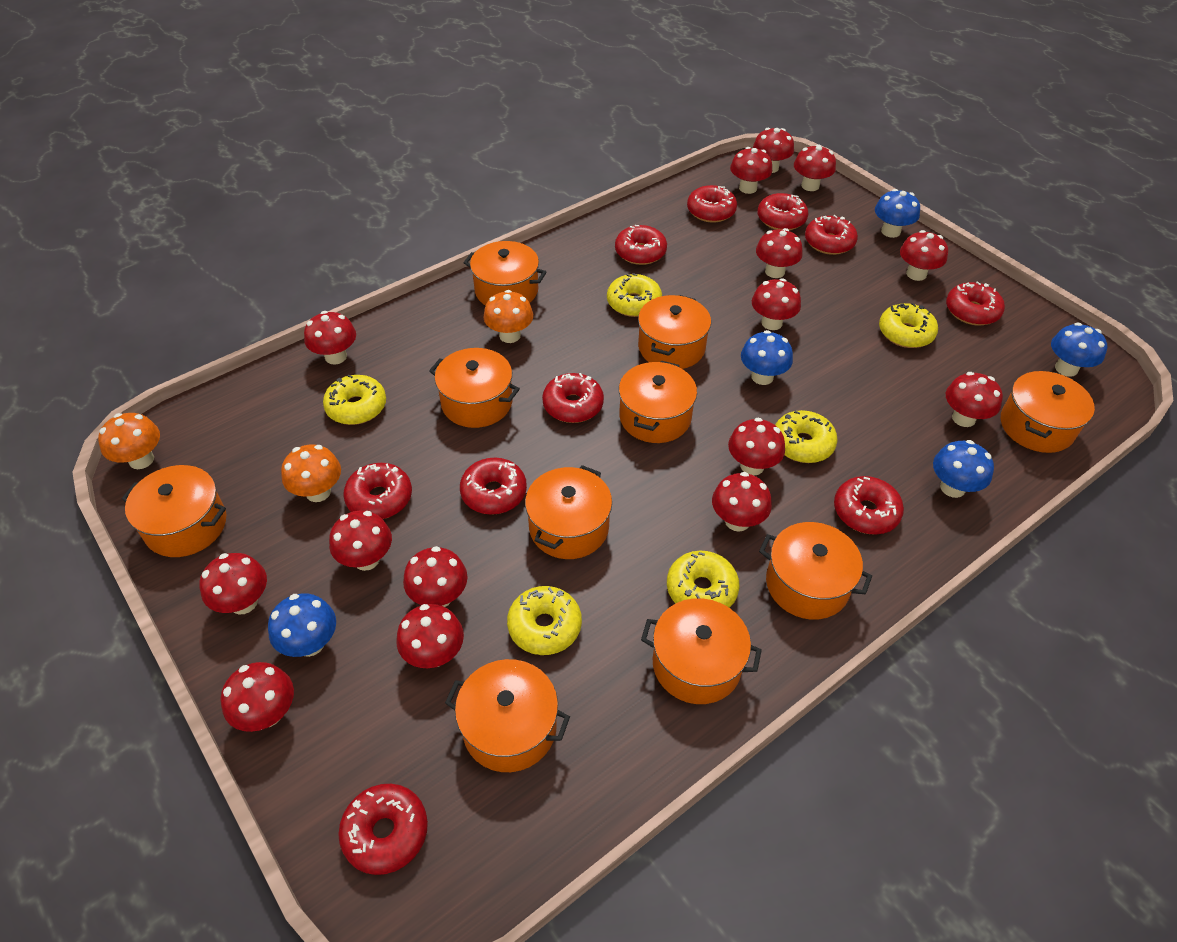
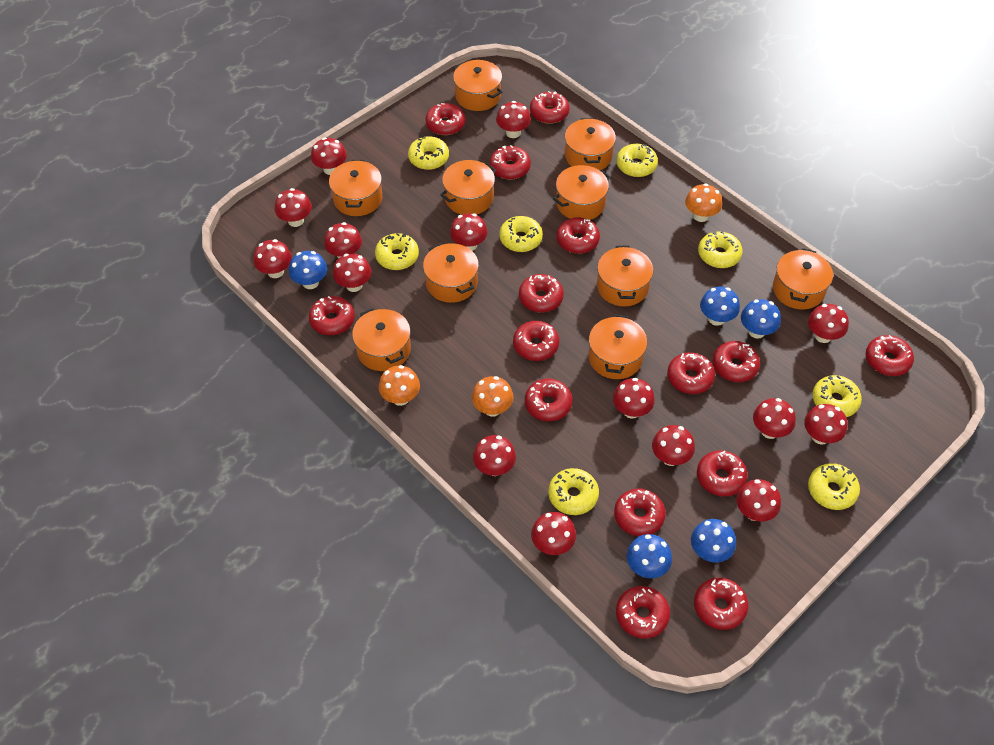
red donut: 10 -> 15
yellow donut: 6 -> 8

